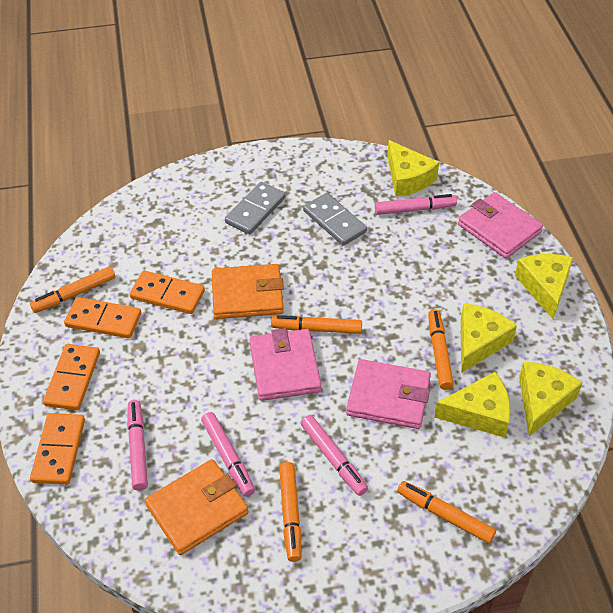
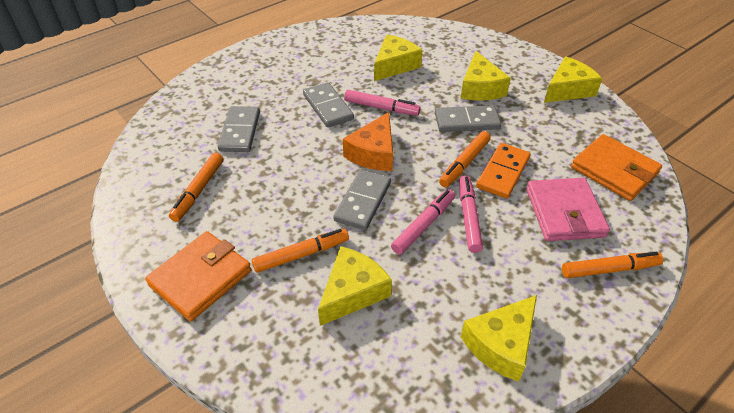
grey domino: 2 -> 4
orange cheese: 0 -> 1
orange domino: 4 -> 1
orange marker: 5 -> 4
pink marker: 4 -> 3
pink wallet: 3 -> 1

